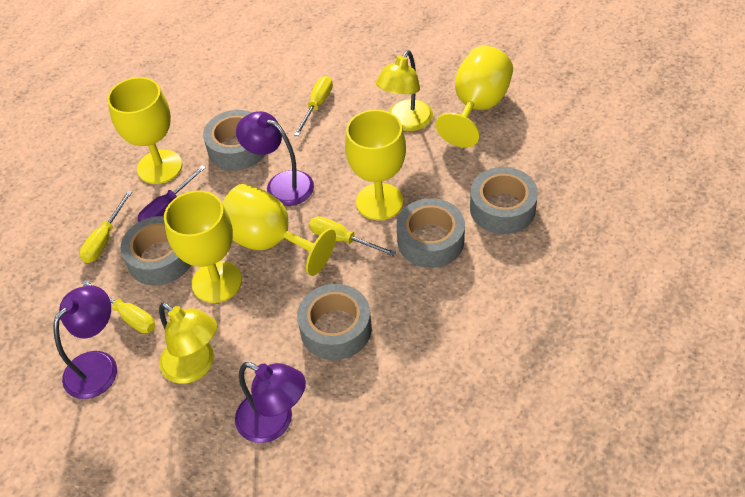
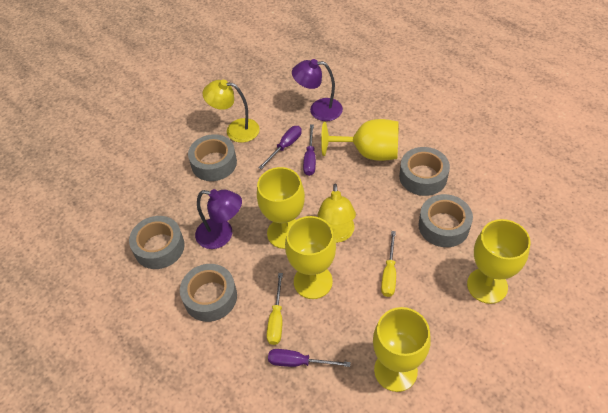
purple lamp: 3 -> 2
purple screwdriver: 1 -> 3
yellow screwdriver: 4 -> 2

